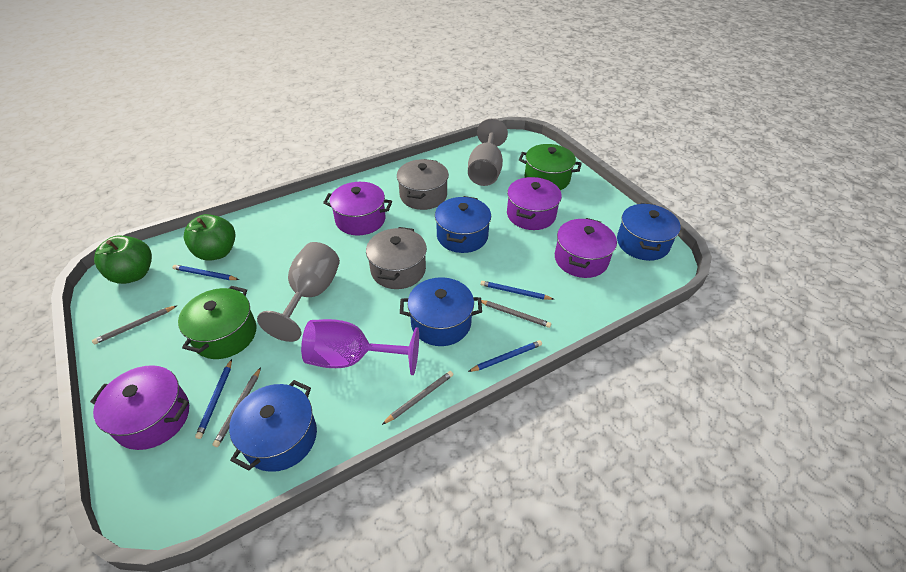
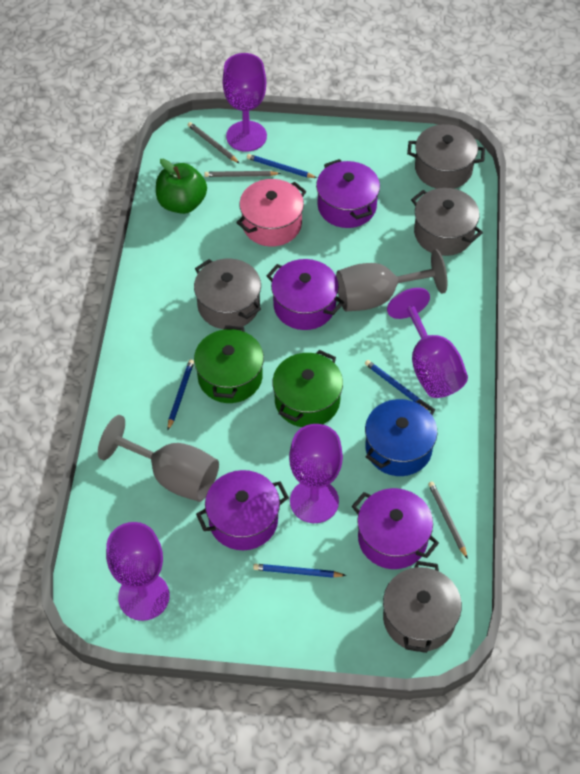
blue pot: 4 -> 1
green apple: 2 -> 1
grey pencil: 4 -> 3
grey pot: 2 -> 4
pink pot: 0 -> 1
purple goblet: 1 -> 4

